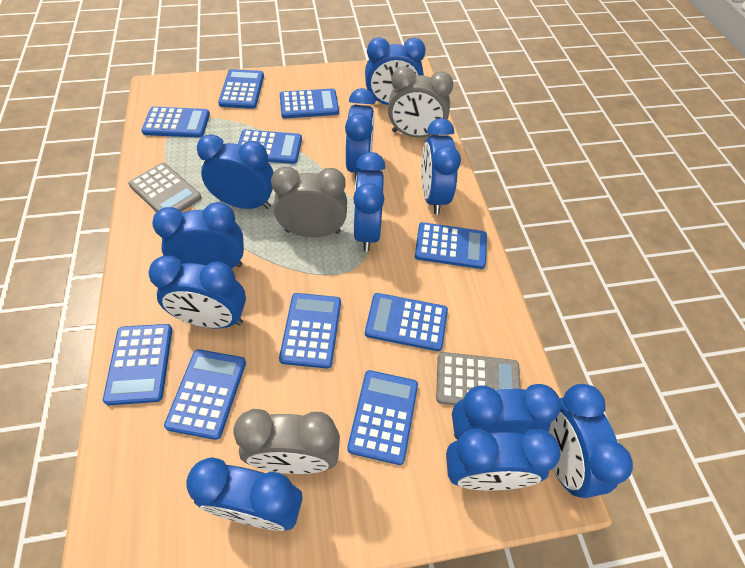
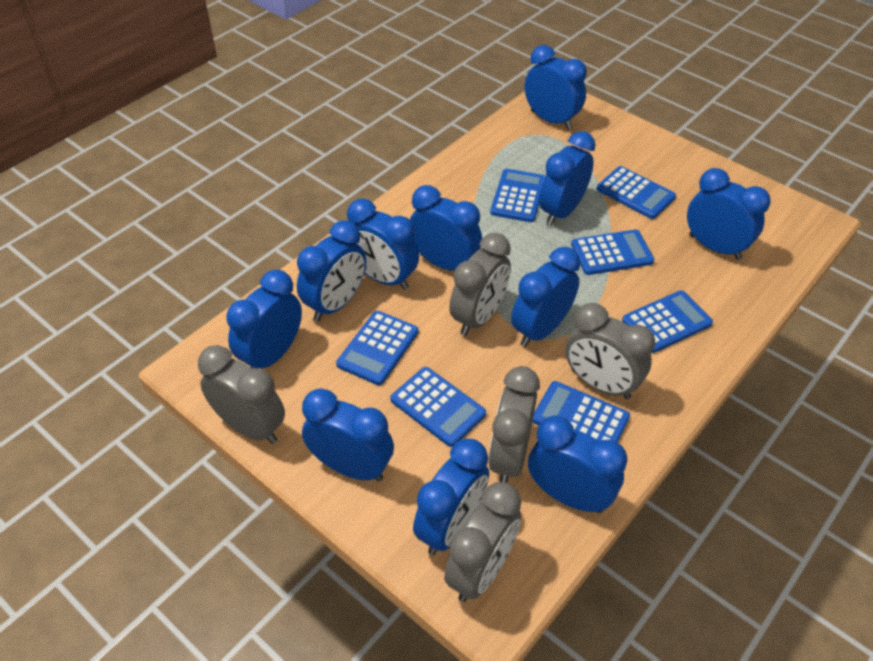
blue calculator: 10 -> 7
grey calculator: 2 -> 0
grey clock: 3 -> 5

